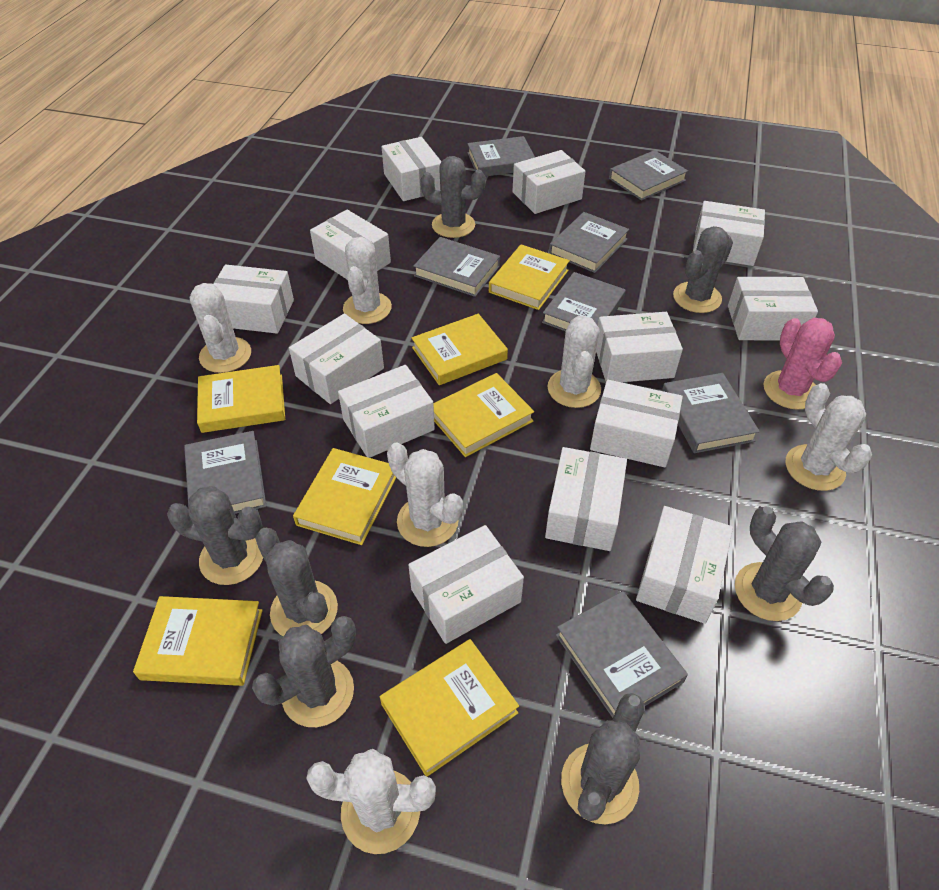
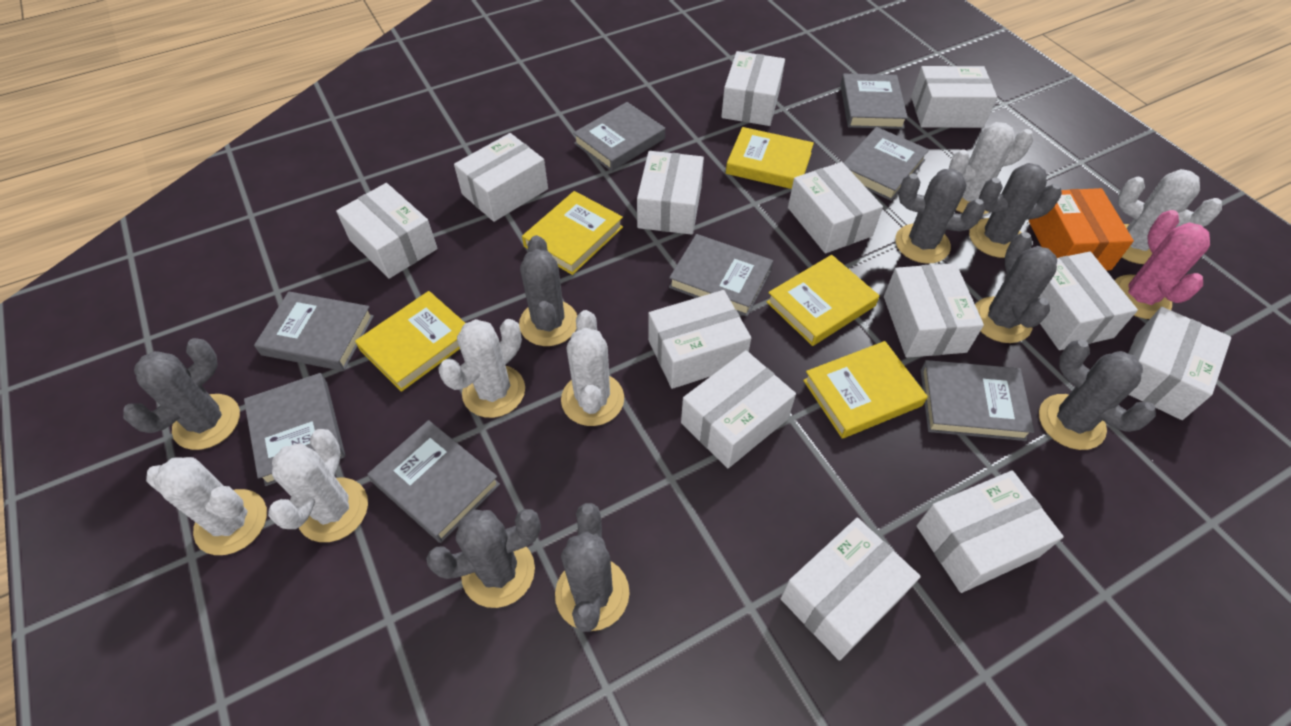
grey cactus: 7 -> 8
orange box: 0 -> 1
yellow book: 7 -> 5

